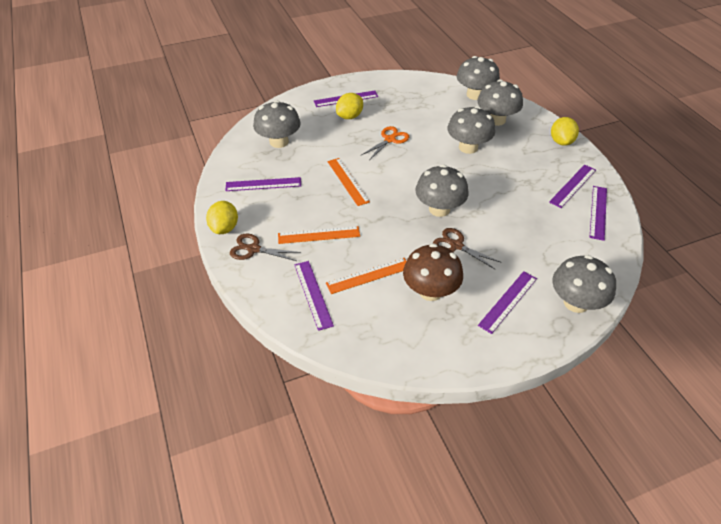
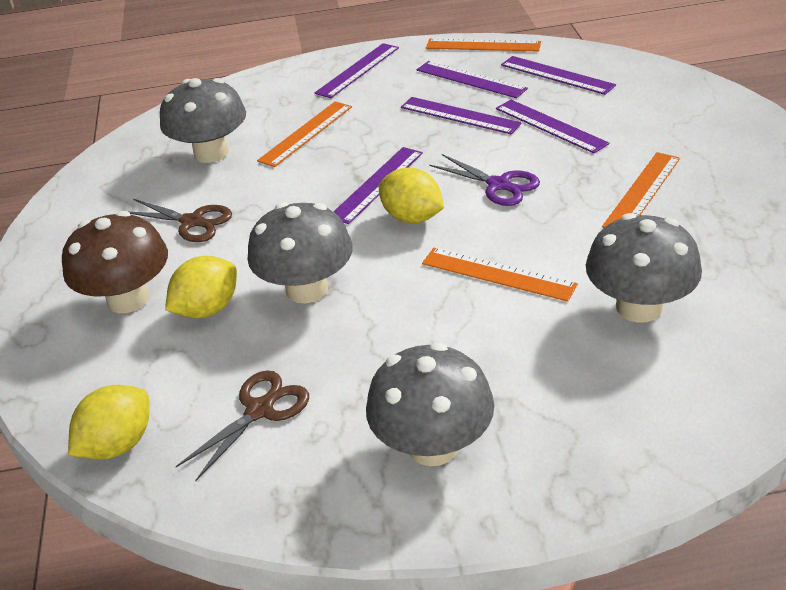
grey mushroom: 6 -> 4
orange ruler: 3 -> 4
orange scissors: 1 -> 0
purple scissors: 0 -> 1

